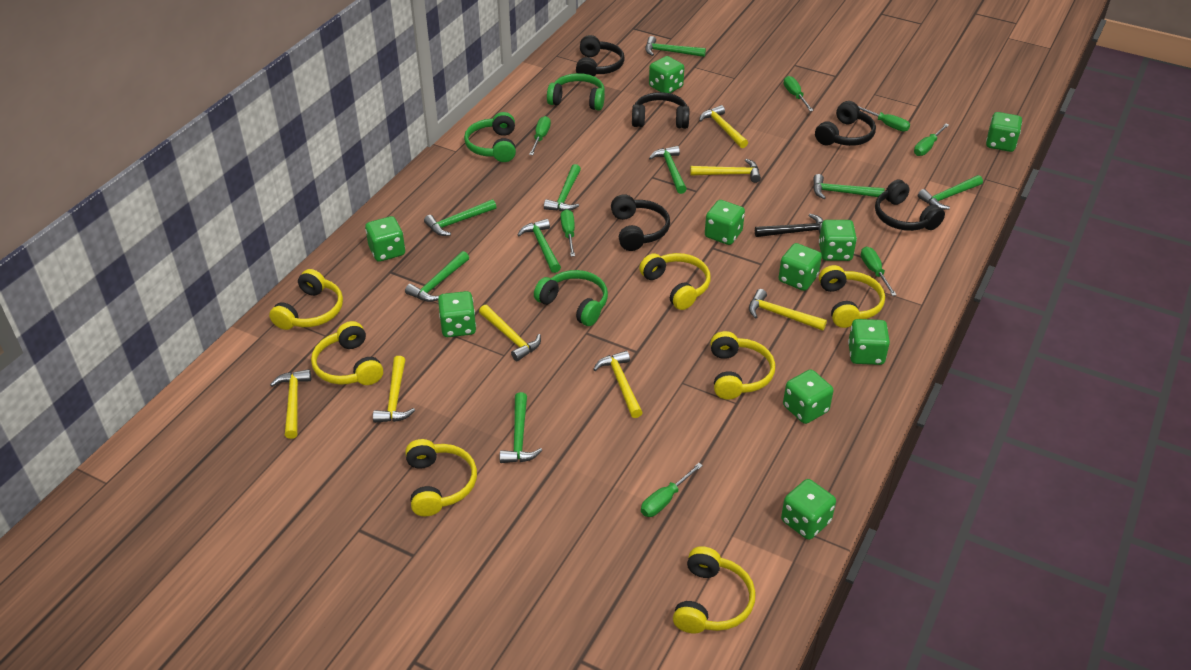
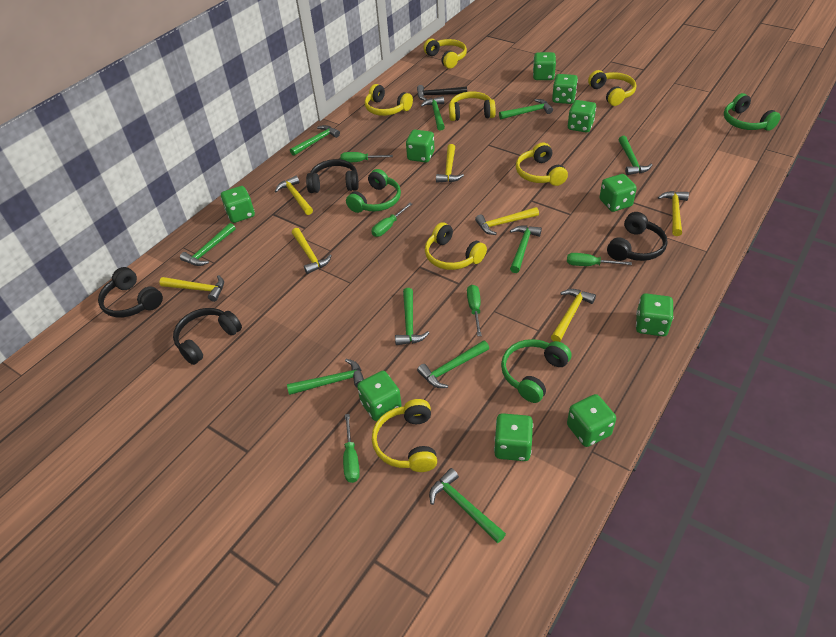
black headphones: 5 -> 4
green hammer: 9 -> 10
green screwdriver: 7 -> 5

